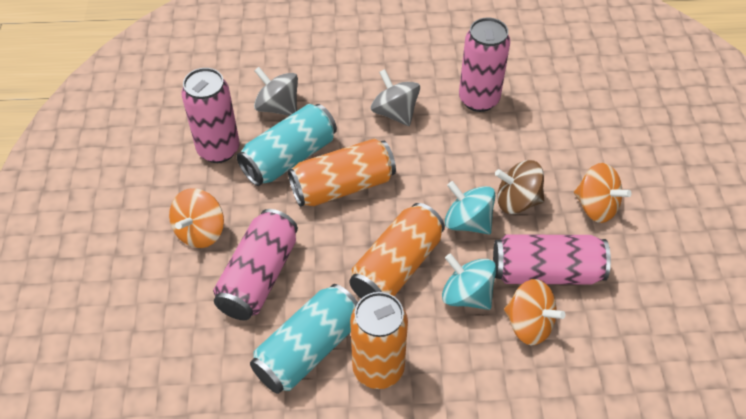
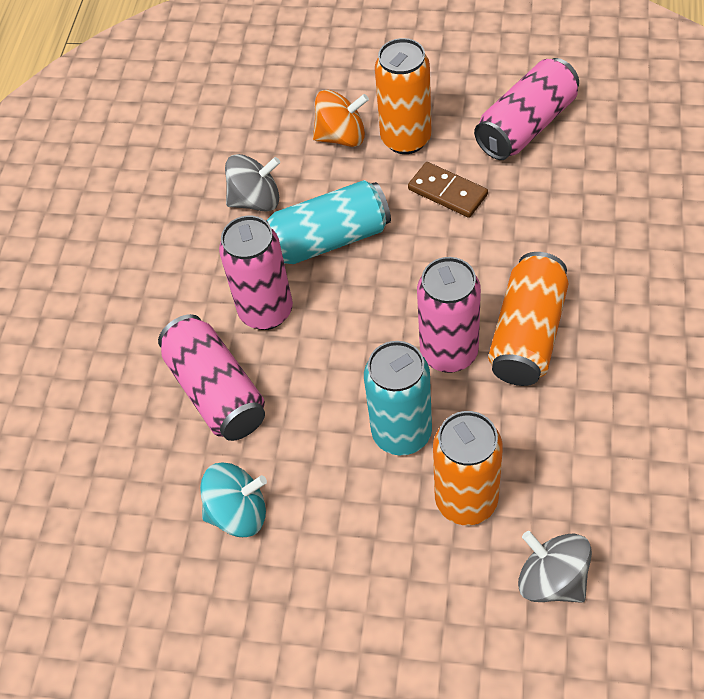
brown domino: 0 -> 1
brown spinning top: 1 -> 0
orange spinning top: 3 -> 1
turquoise spinning top: 2 -> 1

